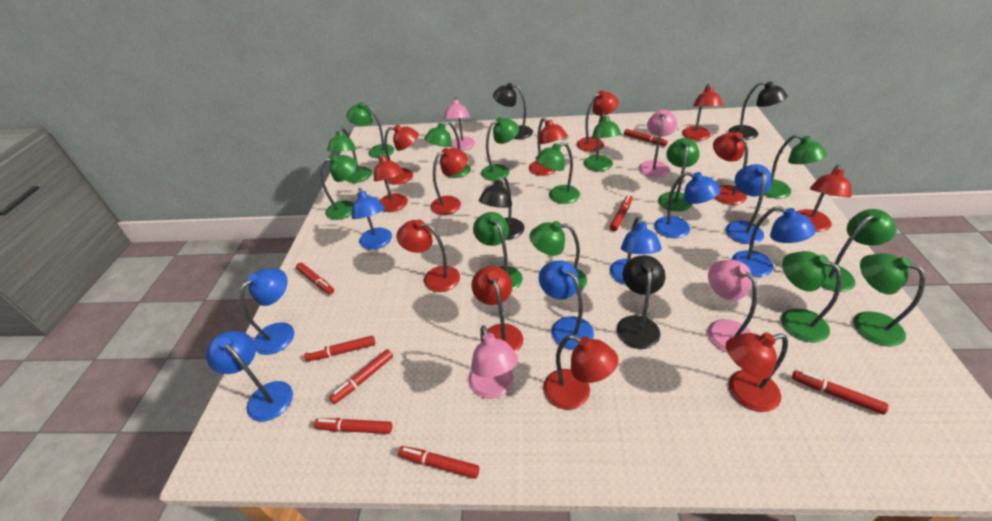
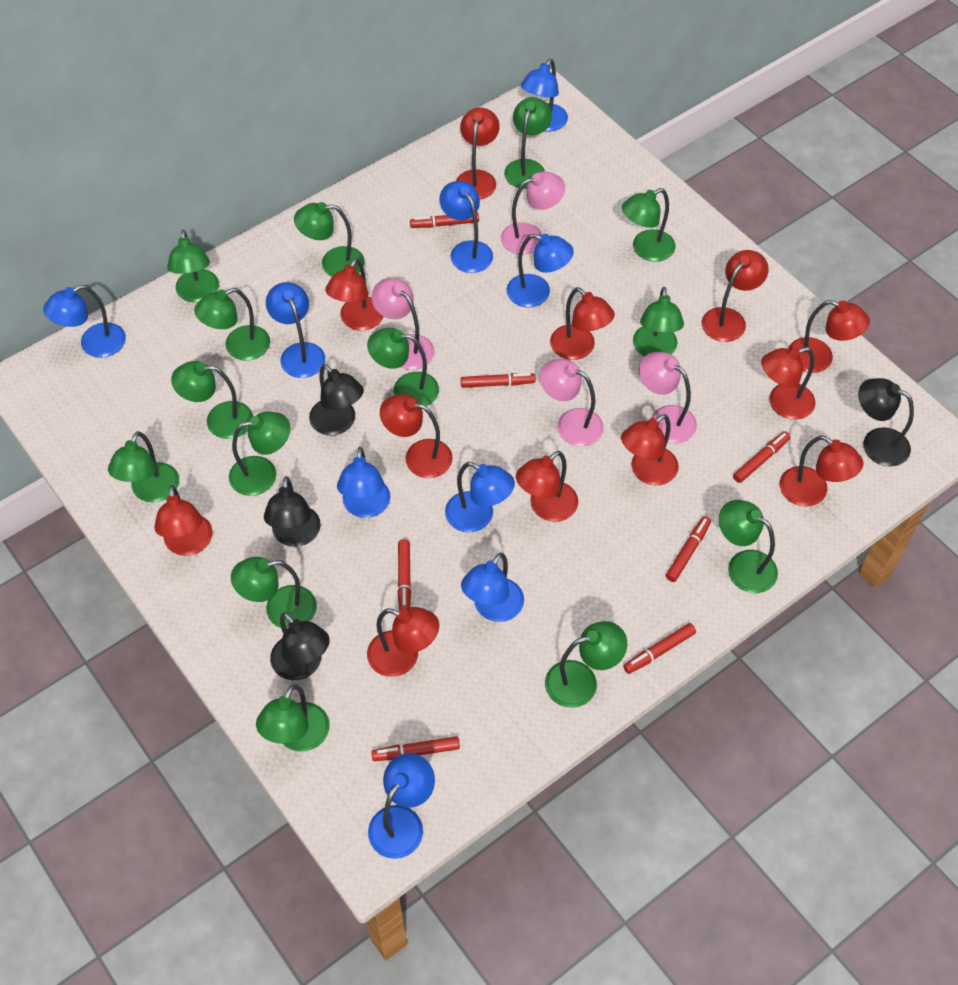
blue lamp: 8 -> 9
red marker: 8 -> 7

